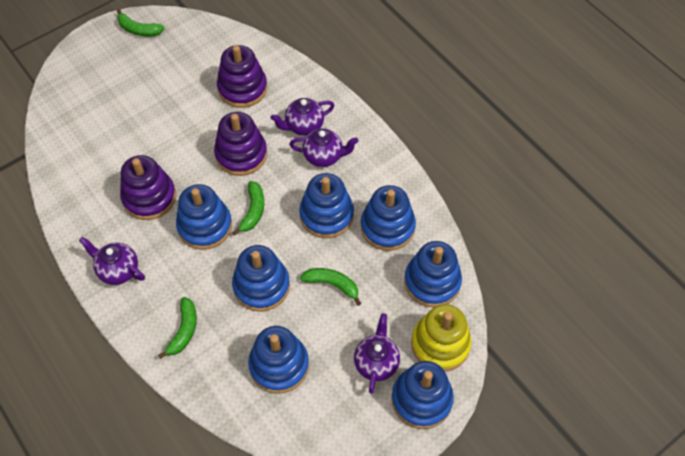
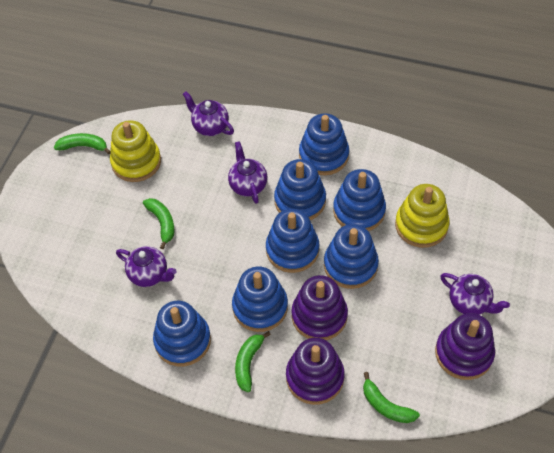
yellow stacking toy: 1 -> 2

